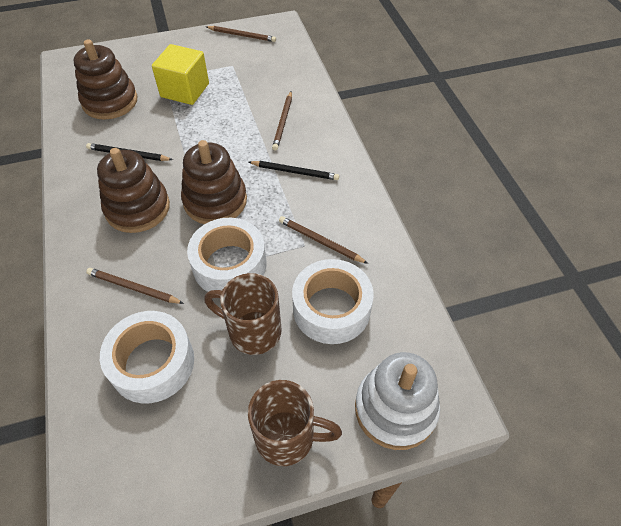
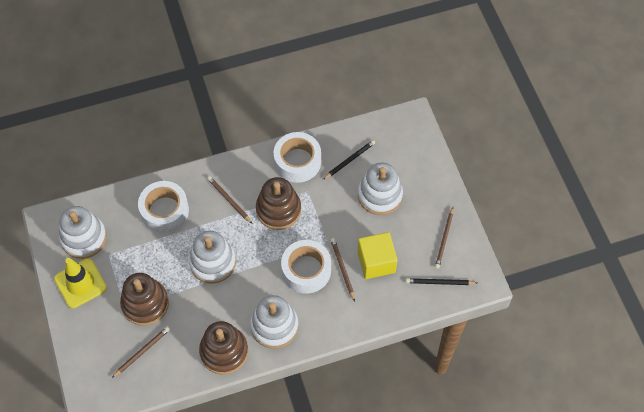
brown mug: 2 -> 0
white stacking toy: 1 -> 4
yellow traffic cone: 0 -> 1

